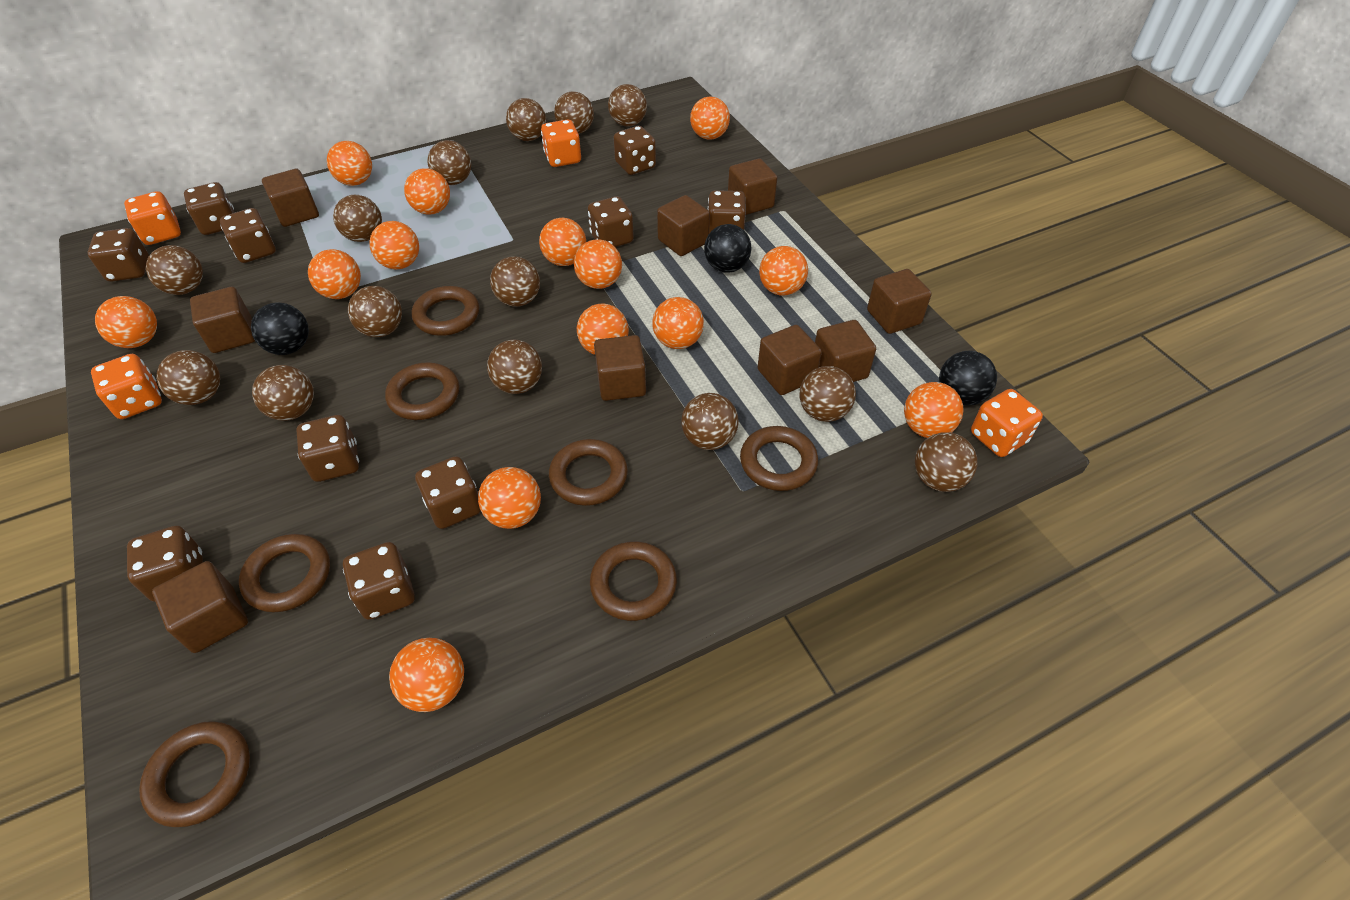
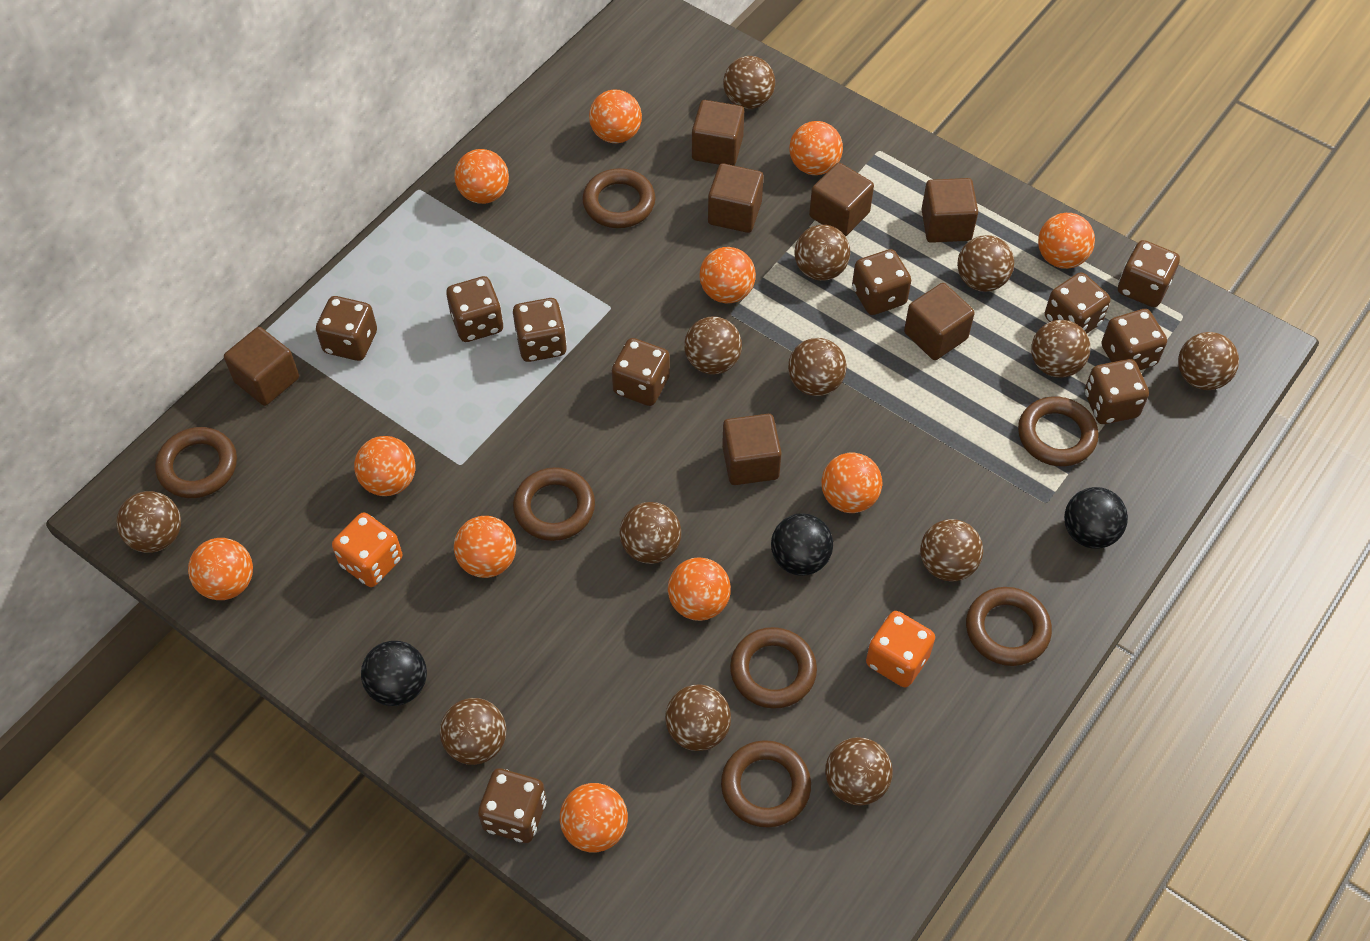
brown ball: 14 -> 13
brown cube: 9 -> 7
orange ball: 14 -> 11
orange dice: 4 -> 2

